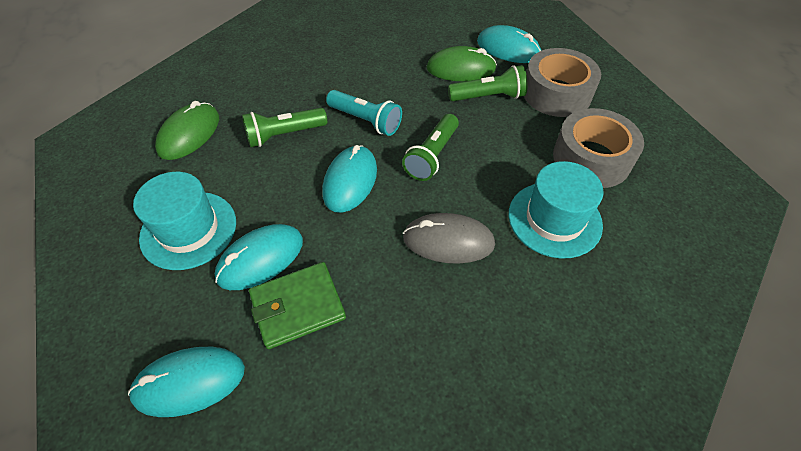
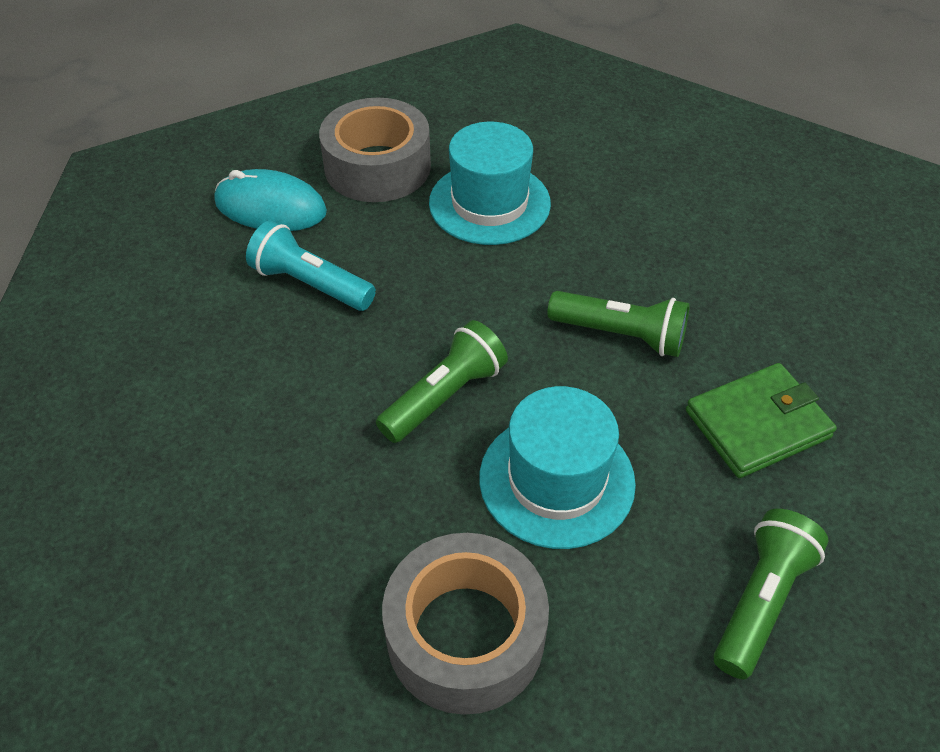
green mouse: 2 -> 0
grey mouse: 1 -> 0
turquoise mouse: 4 -> 1

